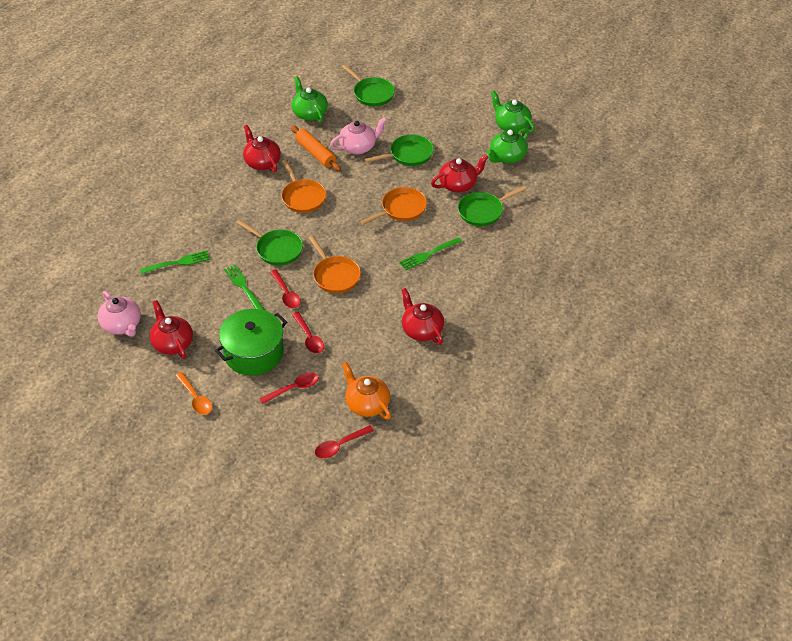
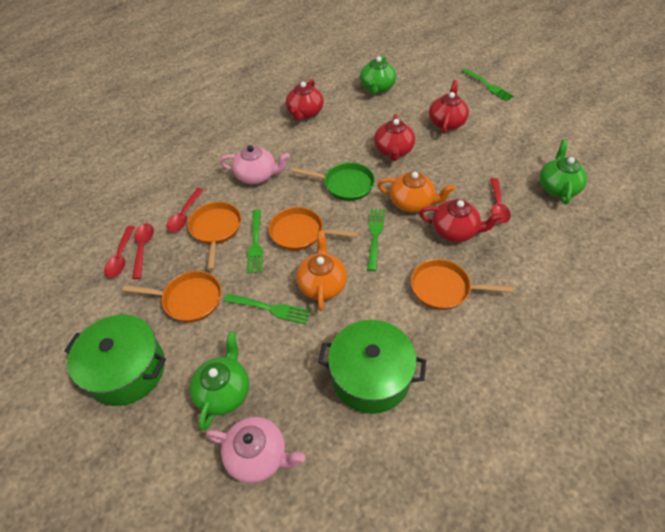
green fork: 3 -> 4
green pan: 4 -> 1
green pot: 1 -> 2
orange pan: 3 -> 4
orange rolling pin: 1 -> 0
orange spoon: 1 -> 0
orange teapot: 1 -> 2

